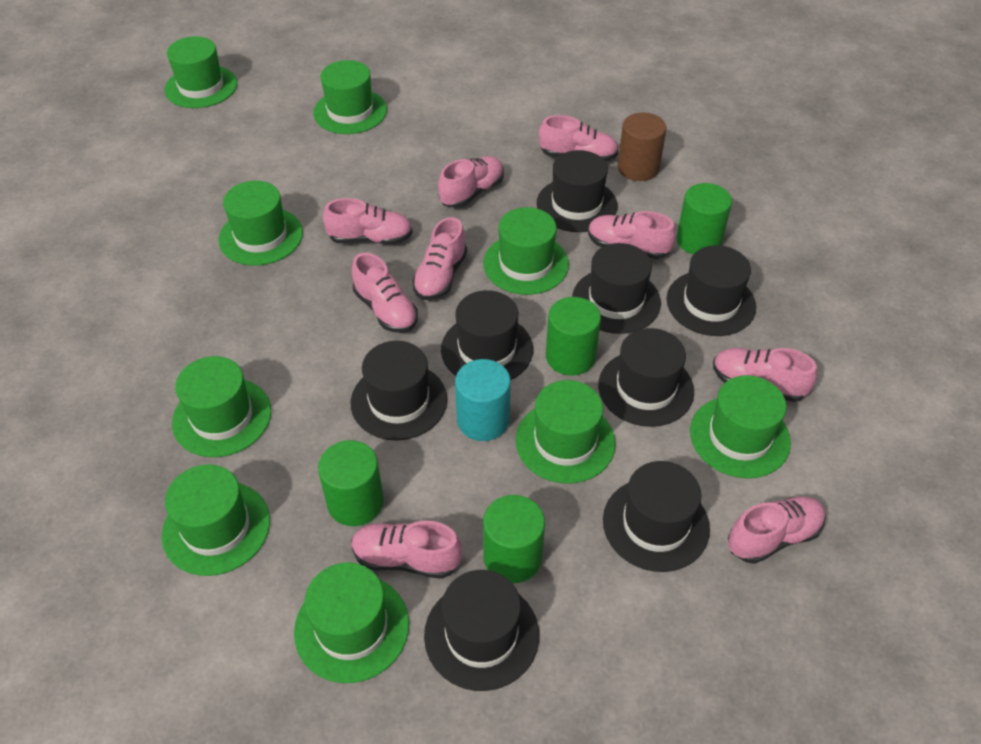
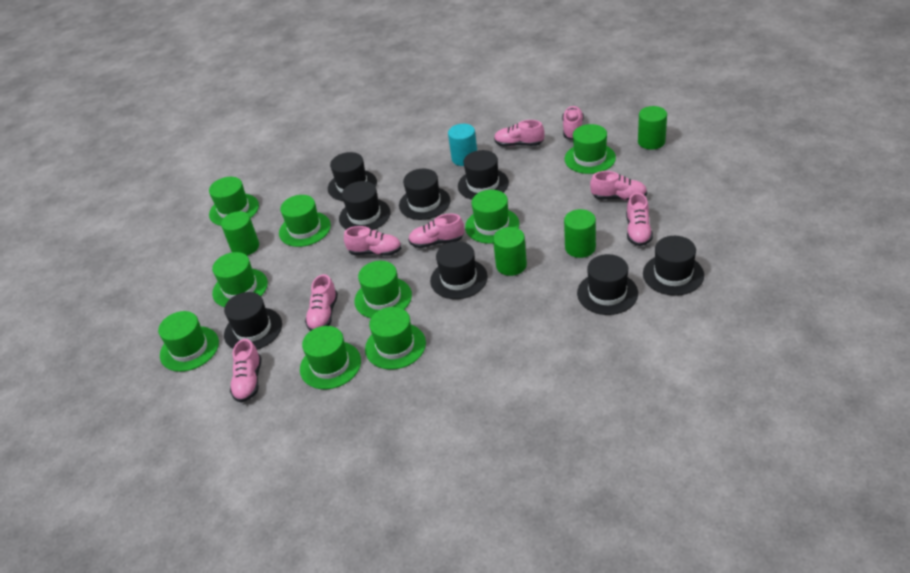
brown cylinder: 1 -> 0
pink shoe: 9 -> 8

